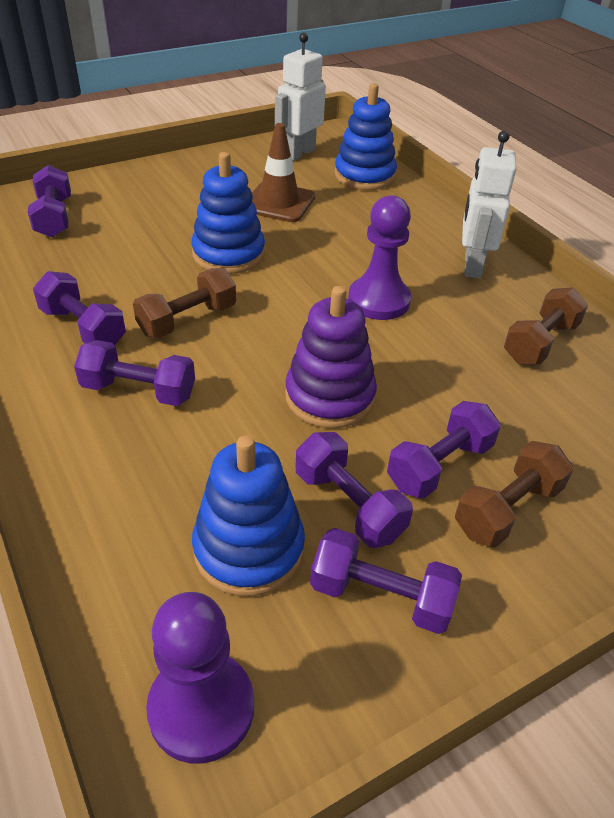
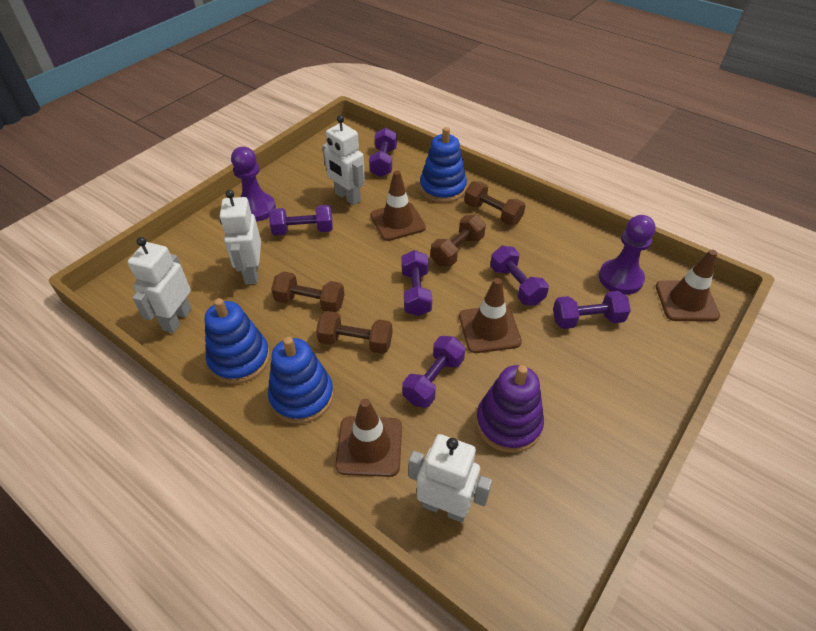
brown dumbbell: 3 -> 4
brown traffic cone: 1 -> 4
white robot: 2 -> 4

